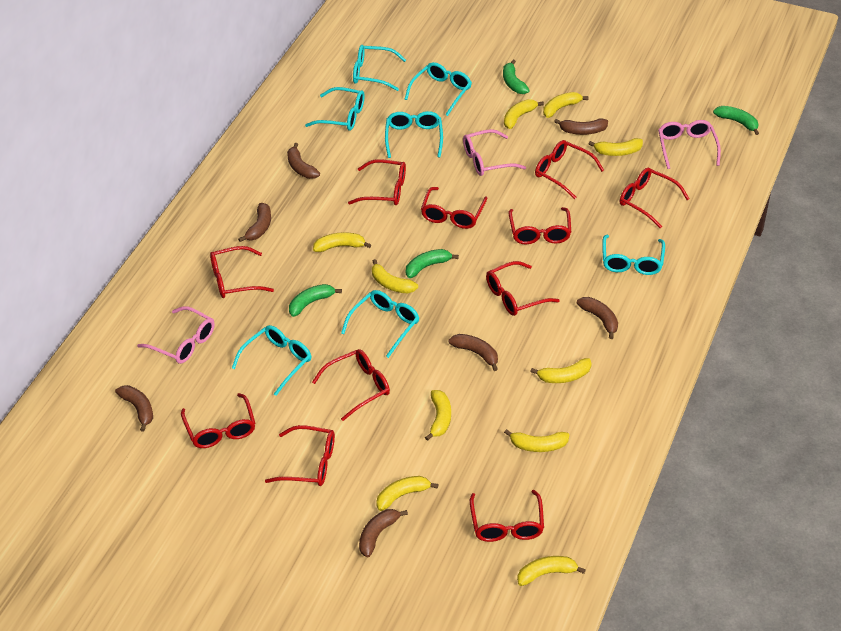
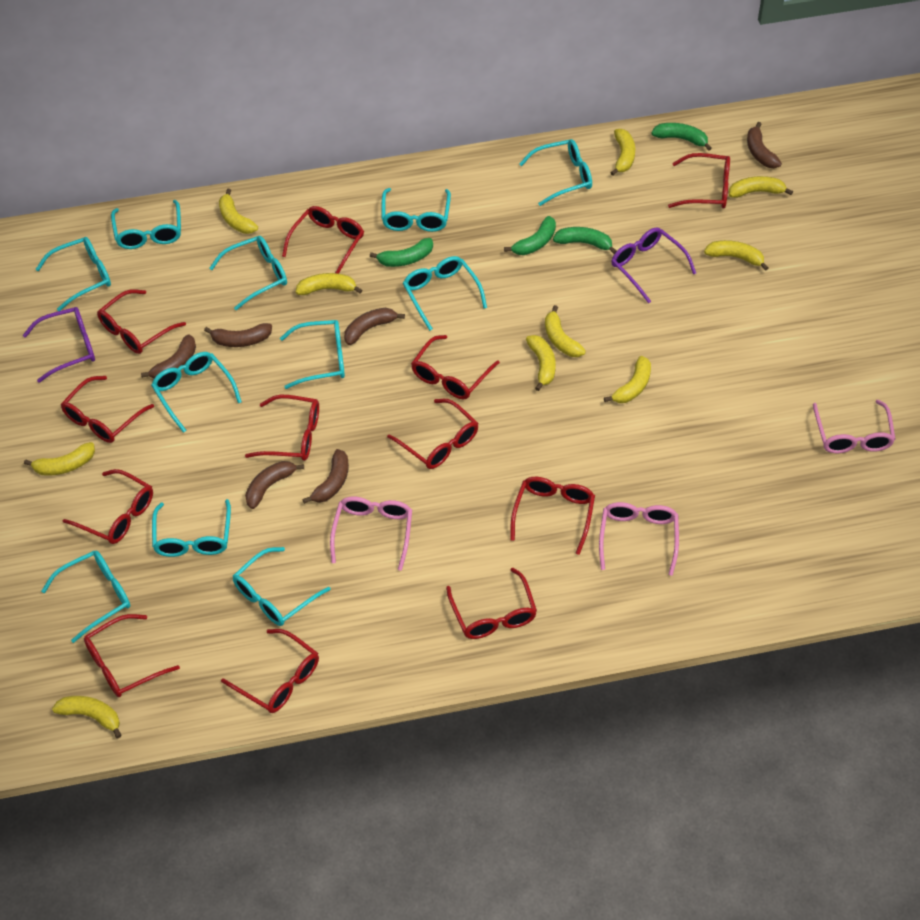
brown banana: 7 -> 6
purple glasses: 0 -> 2
red glasses: 11 -> 12
turquoise glasses: 7 -> 11

